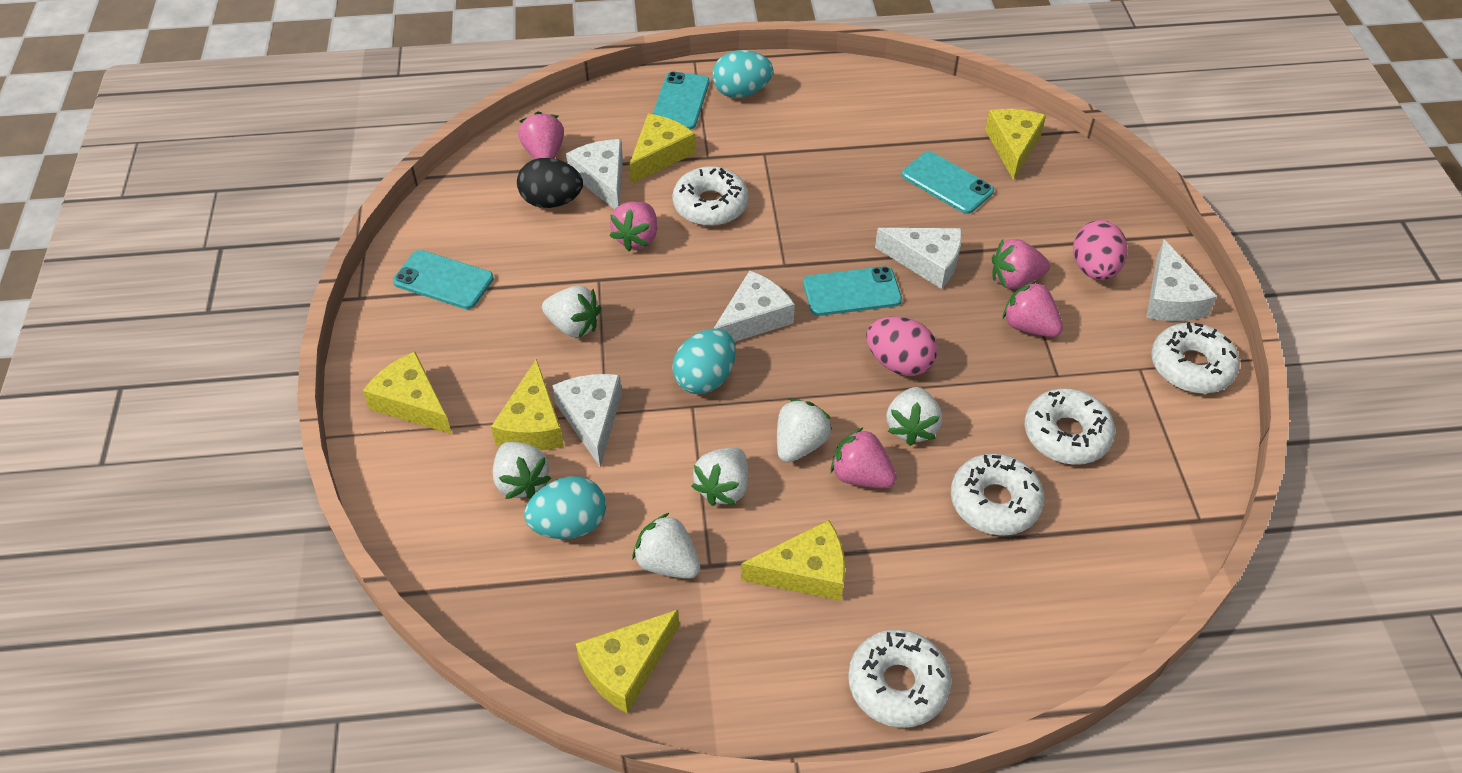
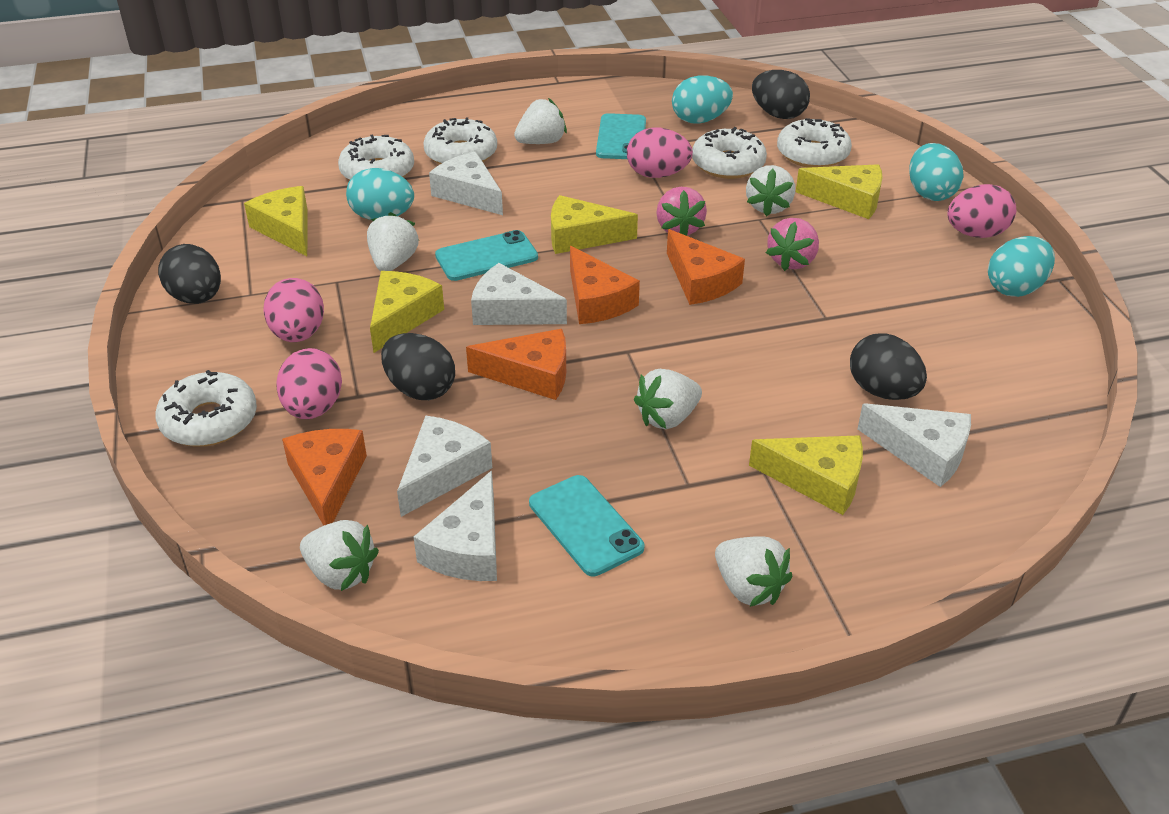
black egg: 1 -> 4
orange cheese: 0 -> 4
pink egg: 2 -> 4
pink strawberry: 5 -> 2
turquoise egg: 3 -> 4
turquoise phone: 4 -> 3
yellow cheese: 6 -> 5

